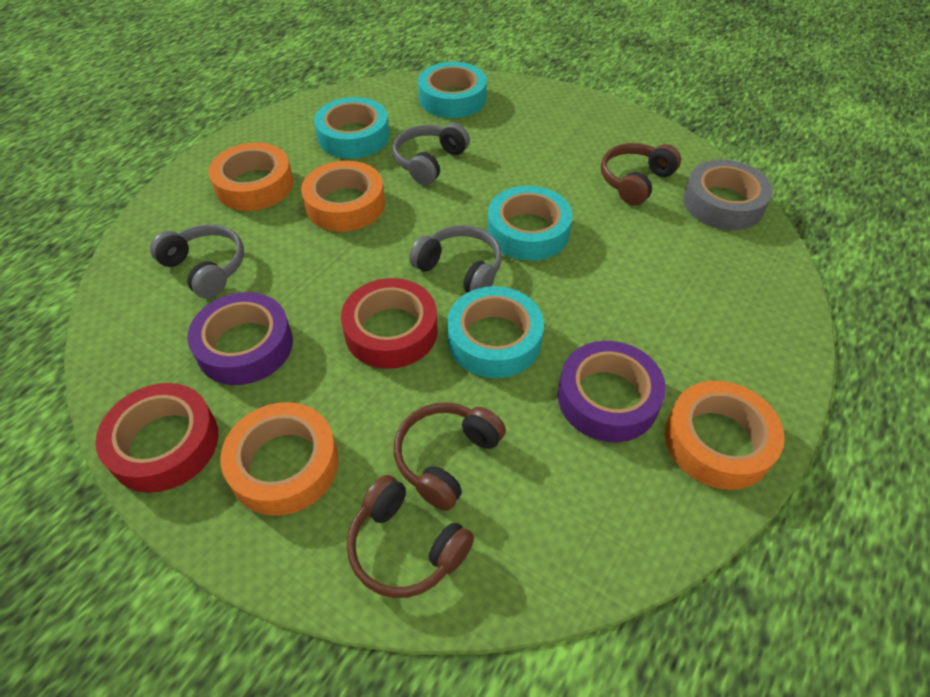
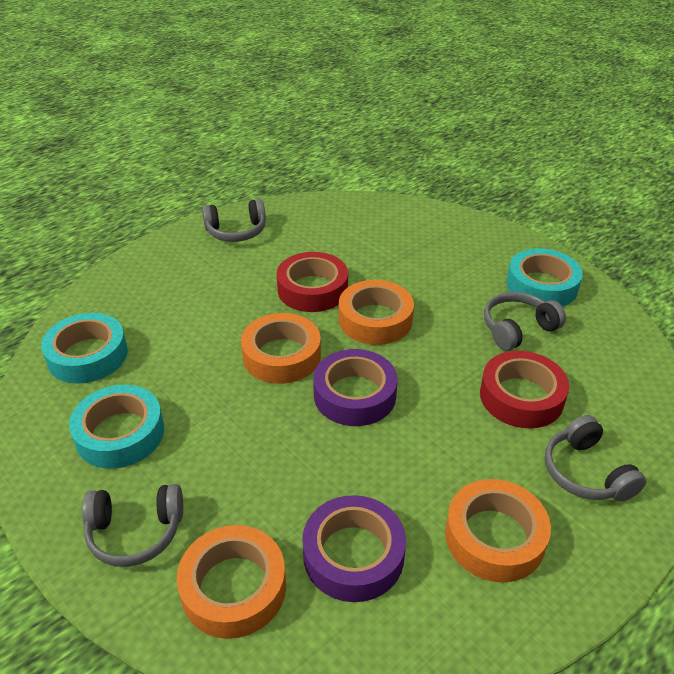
brown headphones: 3 -> 0
grey headphones: 3 -> 4
grey tape: 1 -> 0
turquoise tape: 4 -> 3

